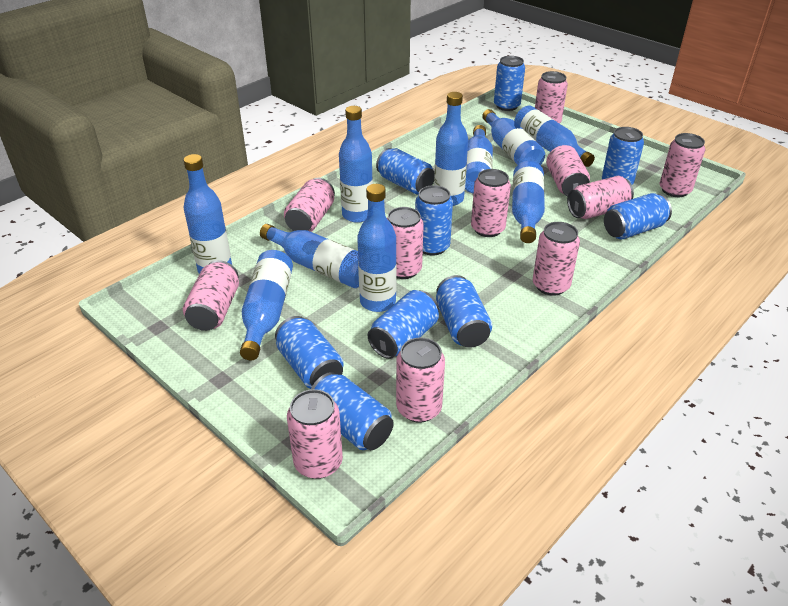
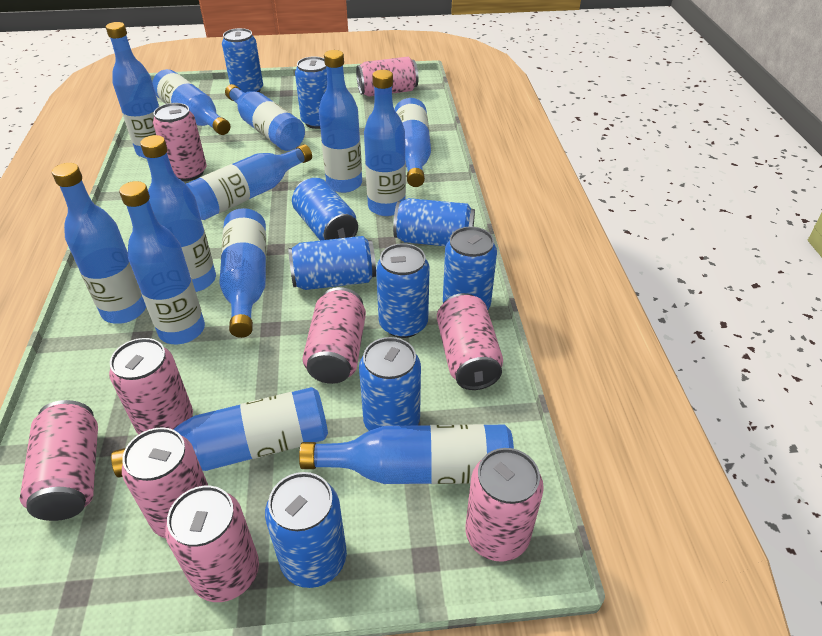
blue bottle: 10 -> 13
pink can: 11 -> 9

